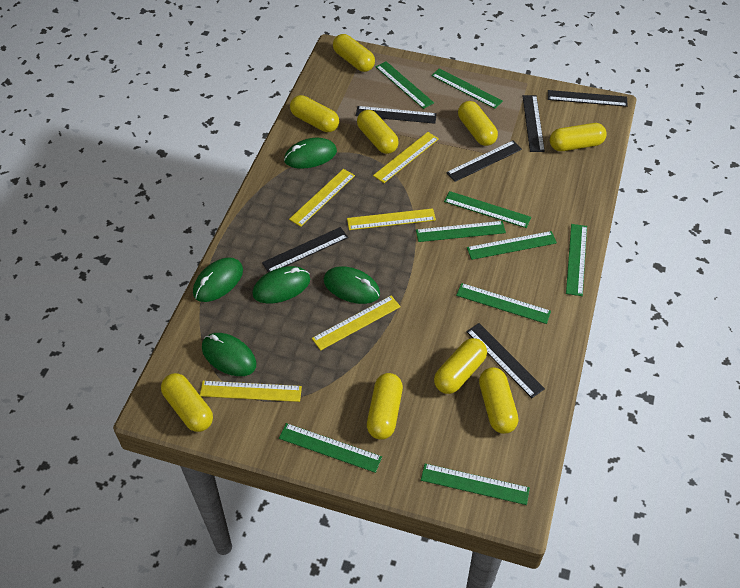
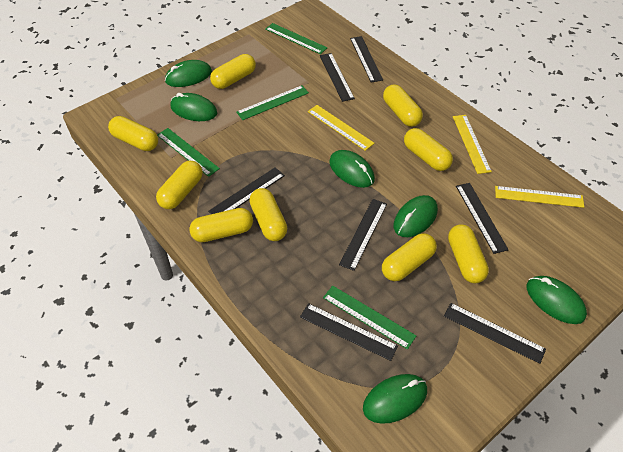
black ruler: 6 -> 7
green mouse: 5 -> 6
green ruler: 9 -> 4
yellow ruler: 5 -> 3

